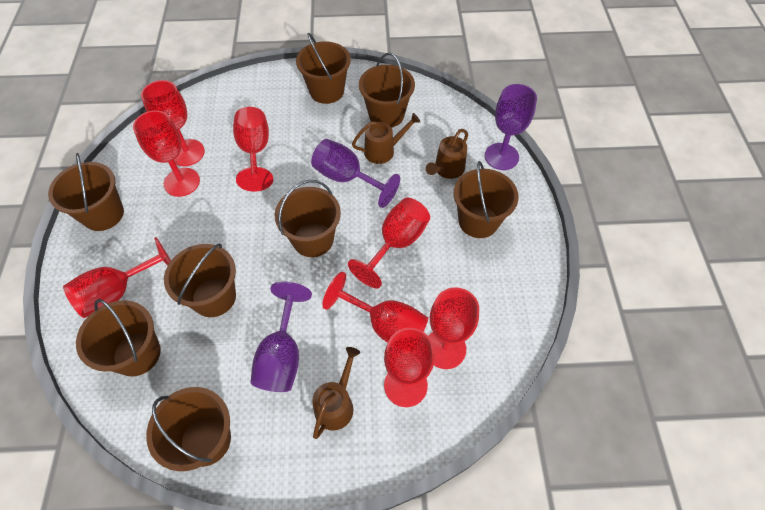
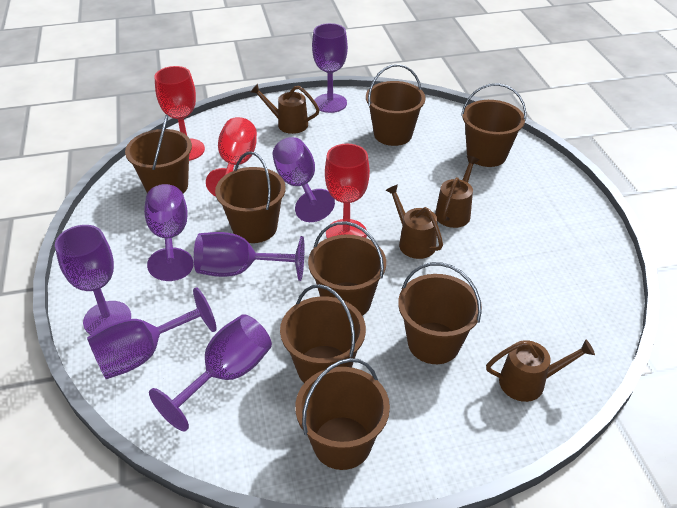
brown watering can: 3 -> 4
purple goblet: 3 -> 7
red goblet: 8 -> 3

